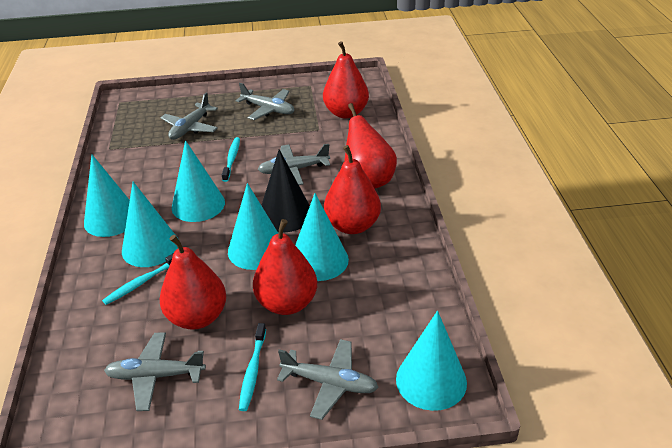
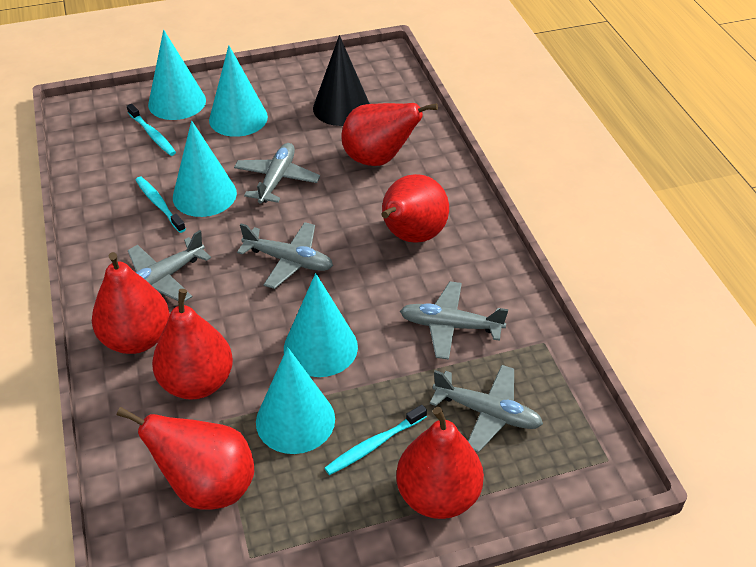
red pear: 5 -> 6
turquoise cone: 6 -> 5

